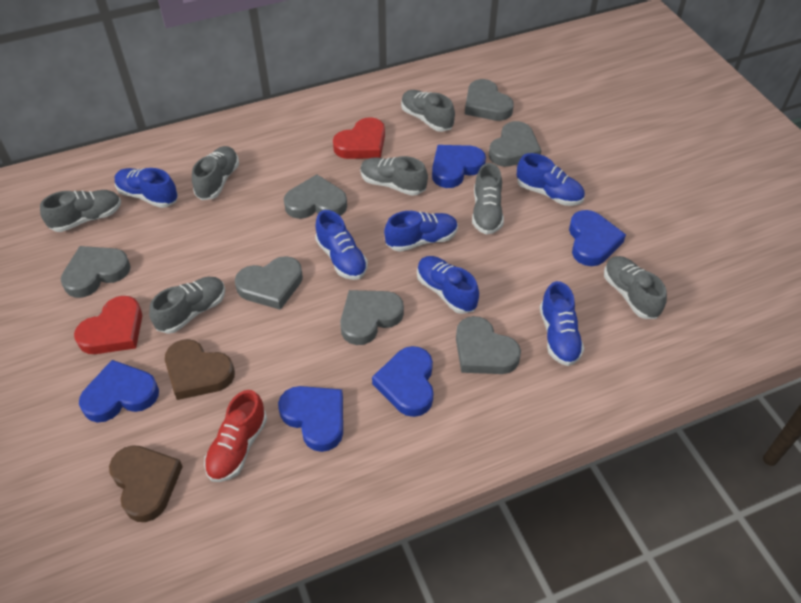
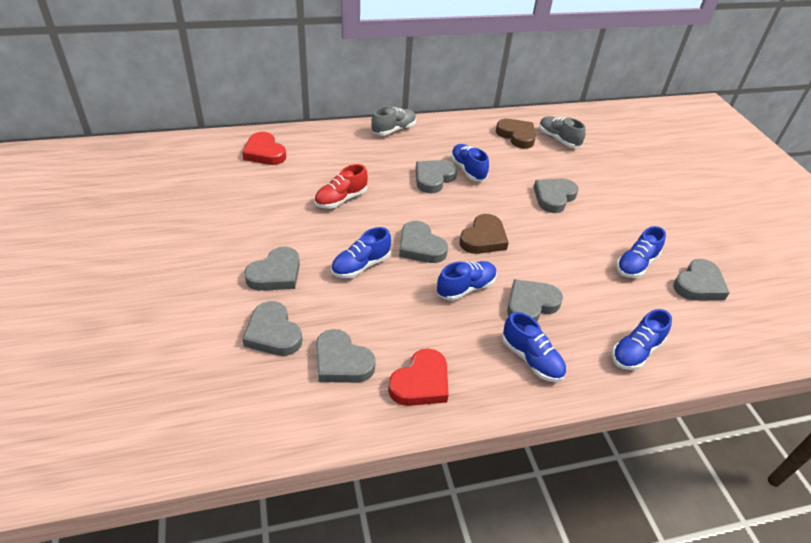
blue heart: 5 -> 0
grey heart: 7 -> 8
grey shoe: 7 -> 2

